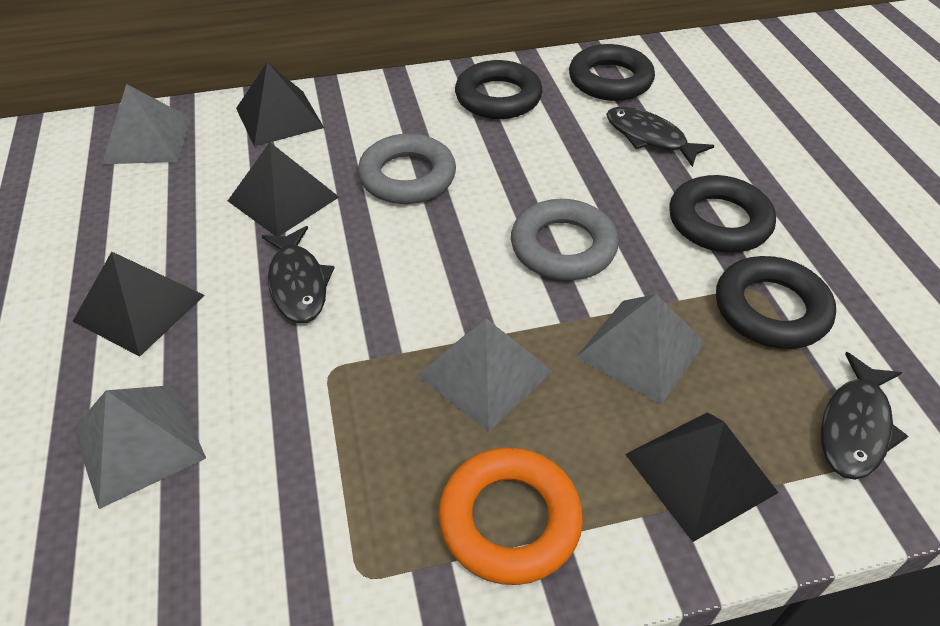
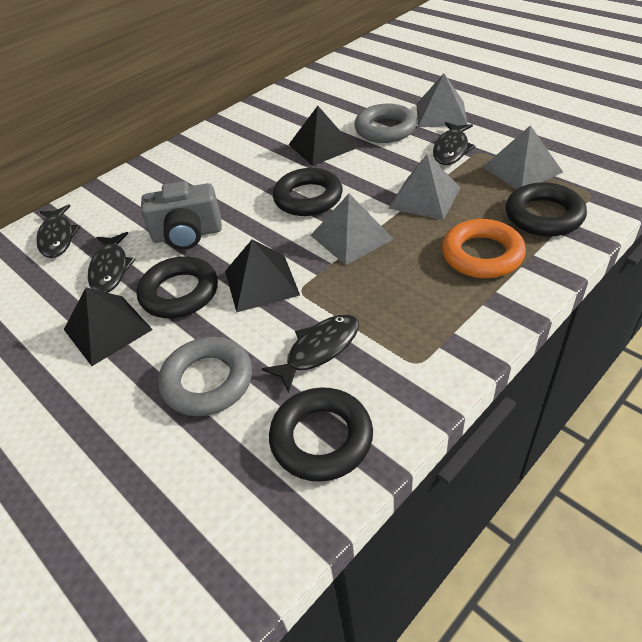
black fish: 3 -> 4
black pyramid: 4 -> 3
grey camera: 0 -> 1

